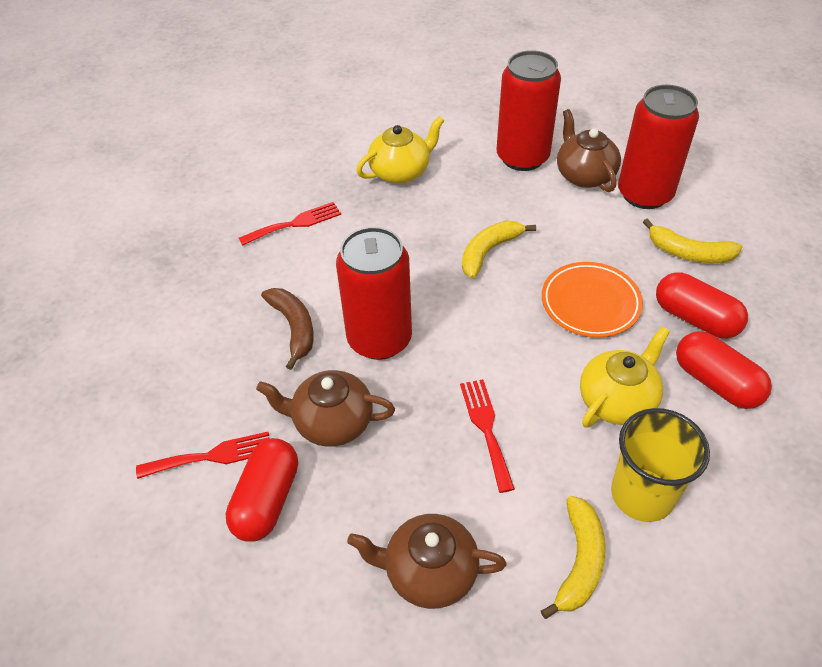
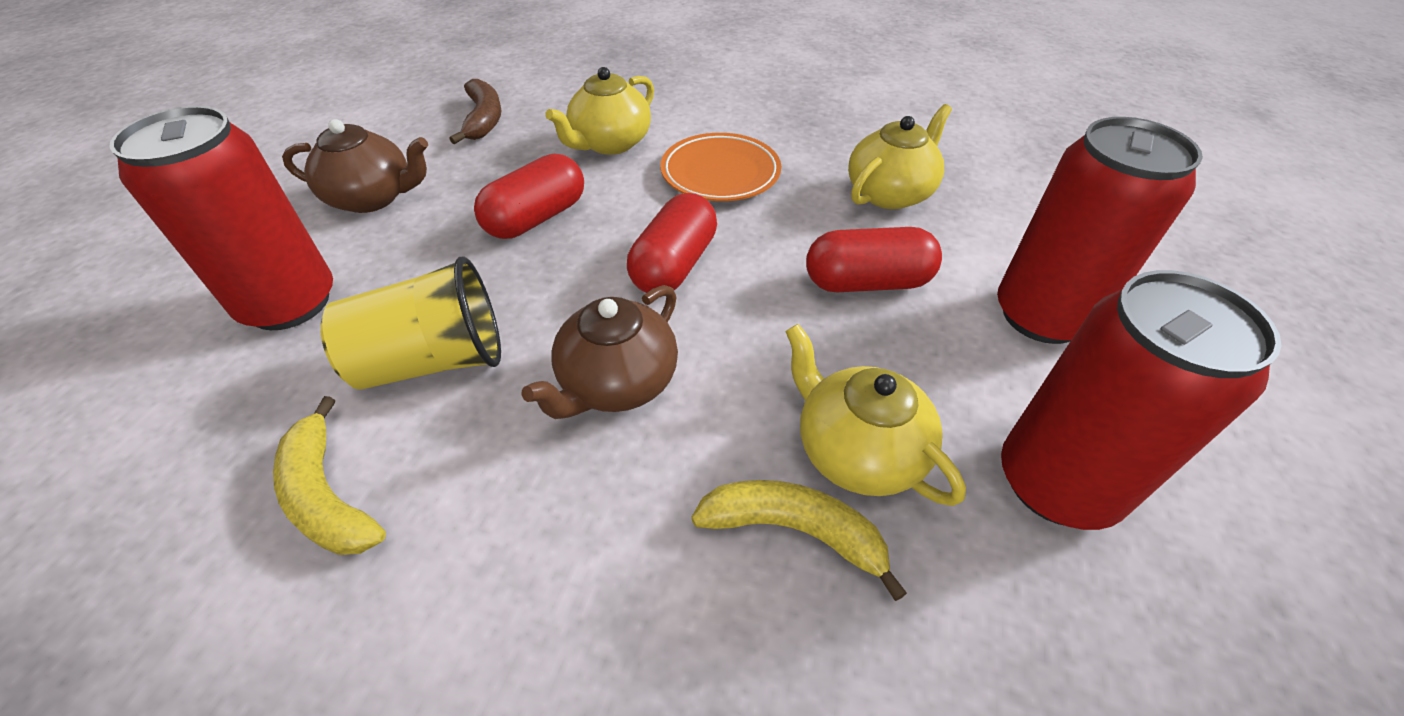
brown teapot: 3 -> 2
red fork: 3 -> 0
yellow banana: 3 -> 2
yellow teapot: 2 -> 3

